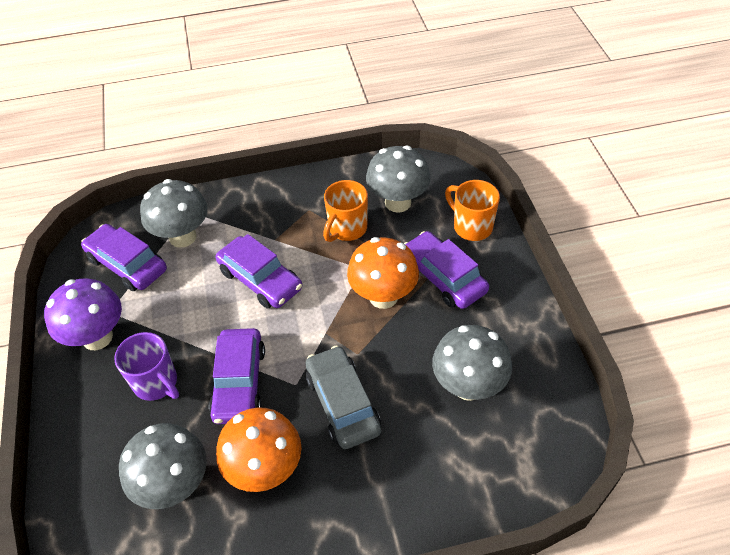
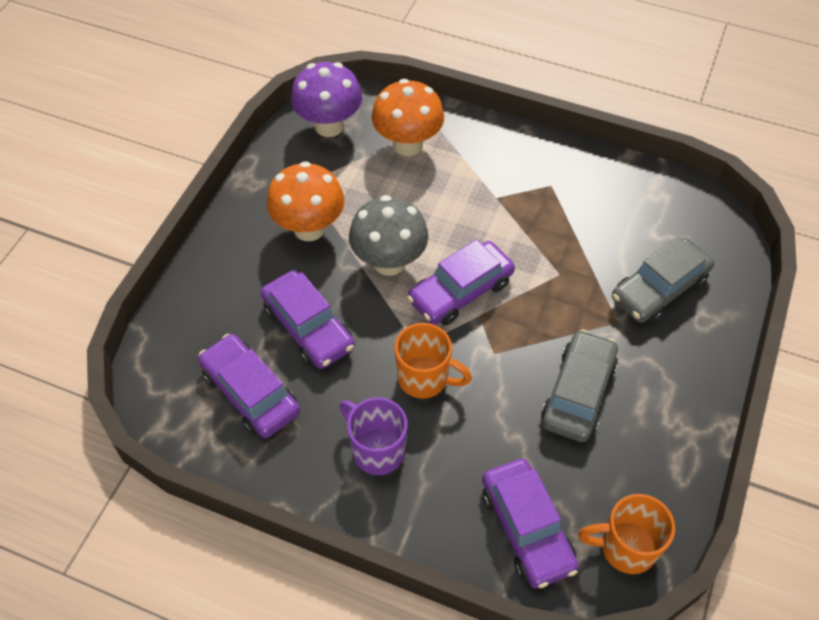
grey car: 1 -> 2
grey mushroom: 4 -> 1

